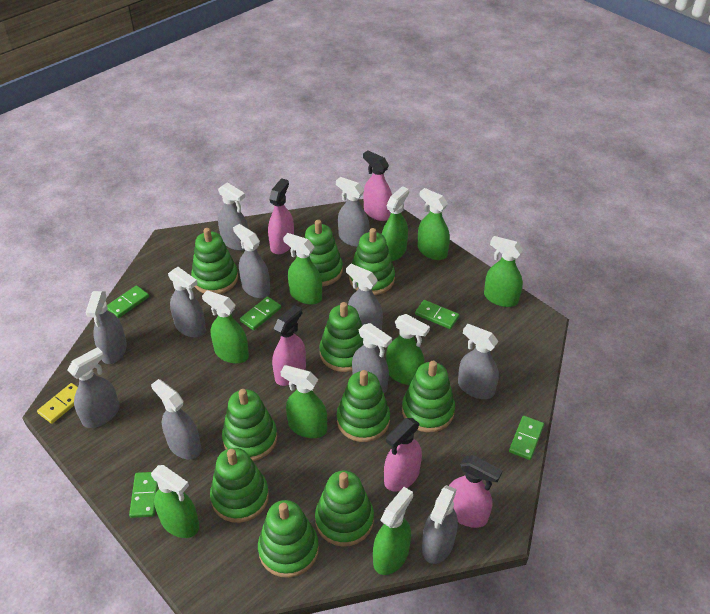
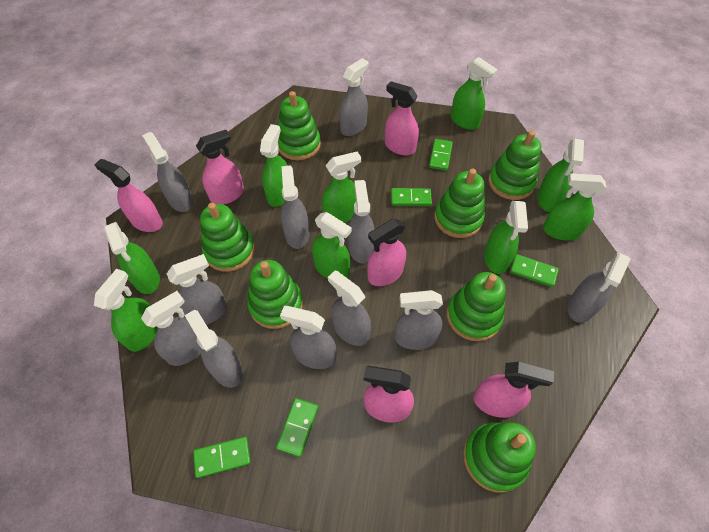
green stacking toy: 10 -> 7
pink spray bottle: 5 -> 6
yellow domino: 1 -> 0

